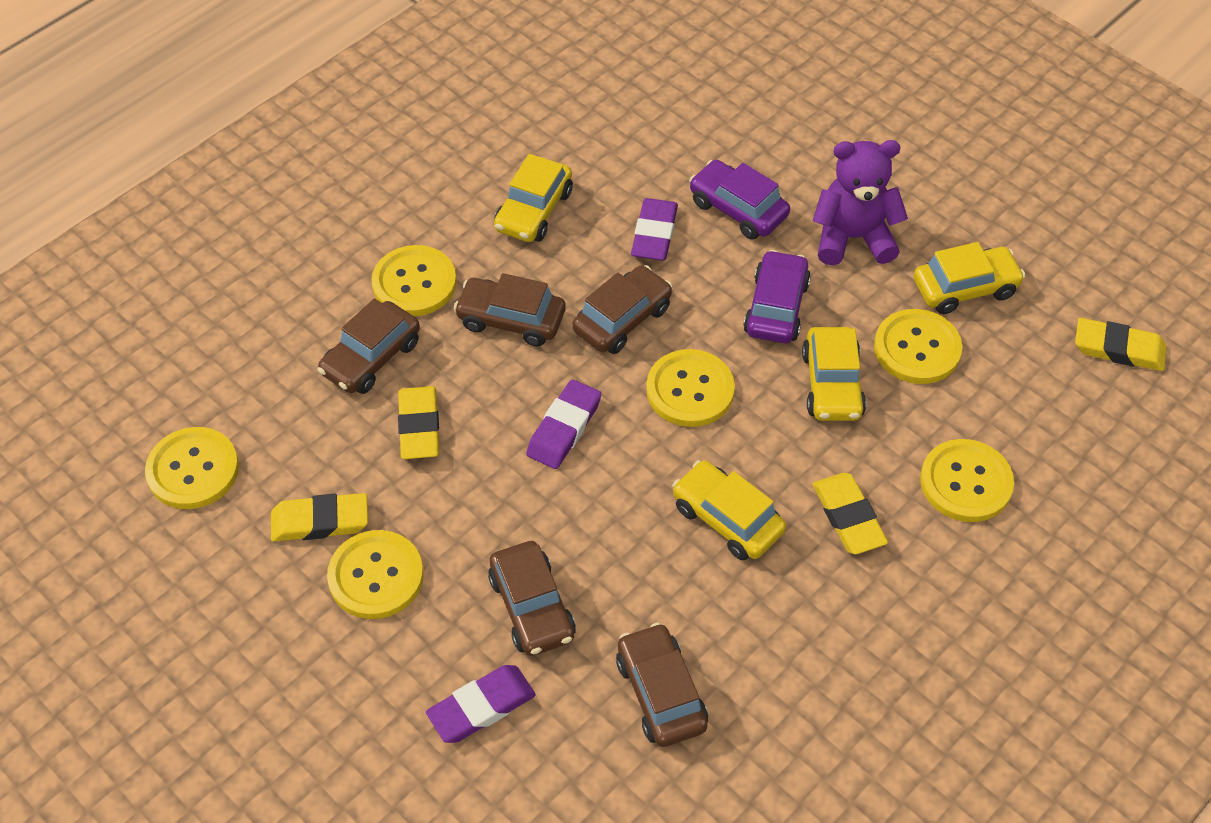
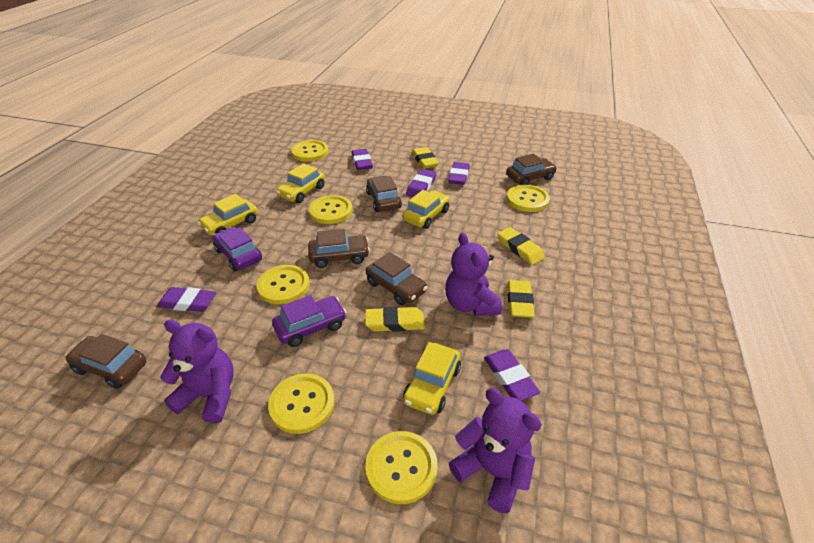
purple eraser: 3 -> 5
purple teddy bear: 1 -> 3

